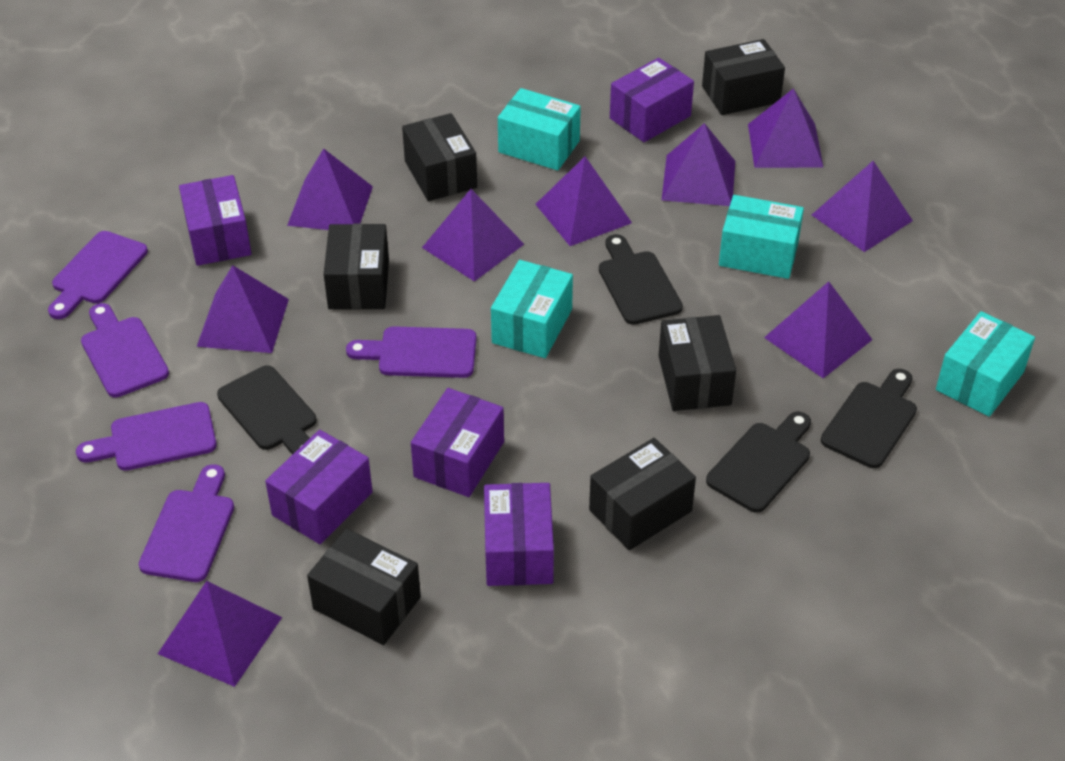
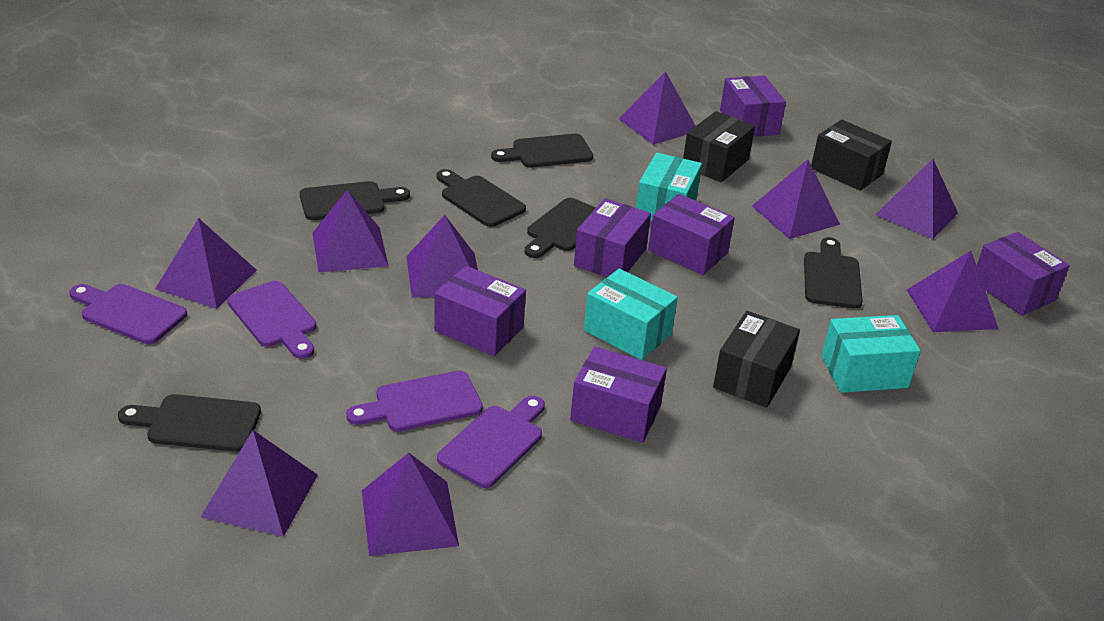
black box: 6 -> 3
black cutting board: 4 -> 6
purple box: 5 -> 6
purple cutting board: 5 -> 4
turquoise box: 4 -> 3

